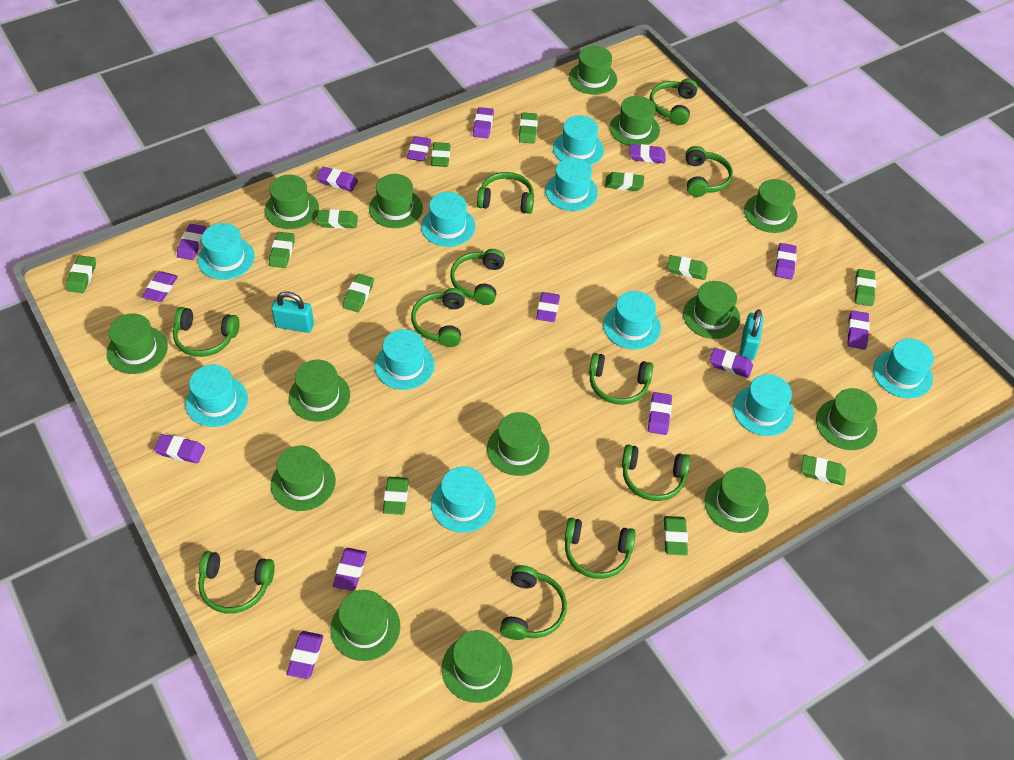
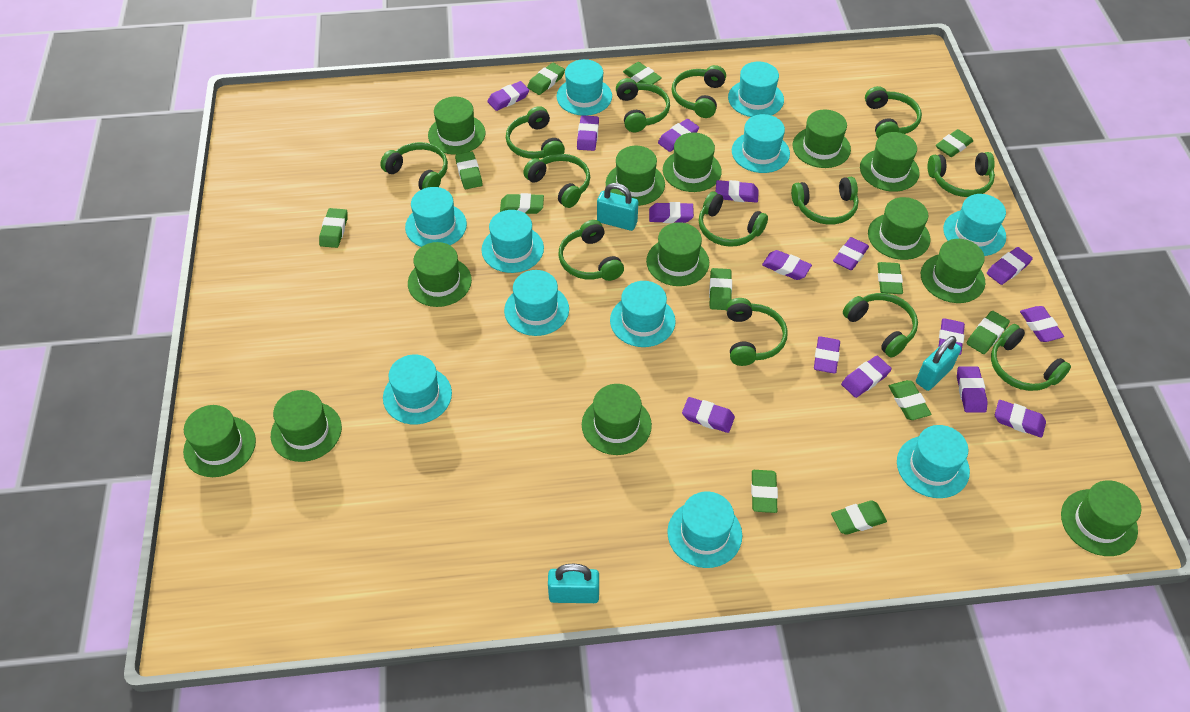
green hat: 14 -> 13
green headphones: 11 -> 13
purple eraser: 14 -> 15
turquoise hat: 10 -> 11
turquoise padlock: 2 -> 3

